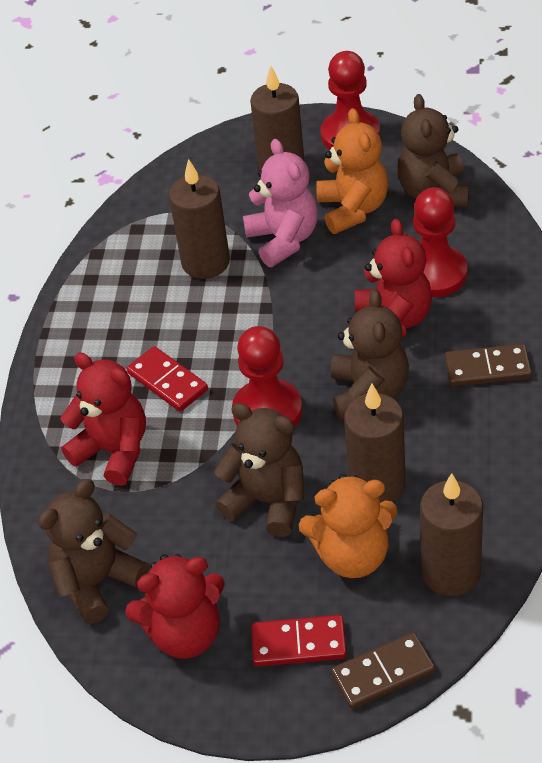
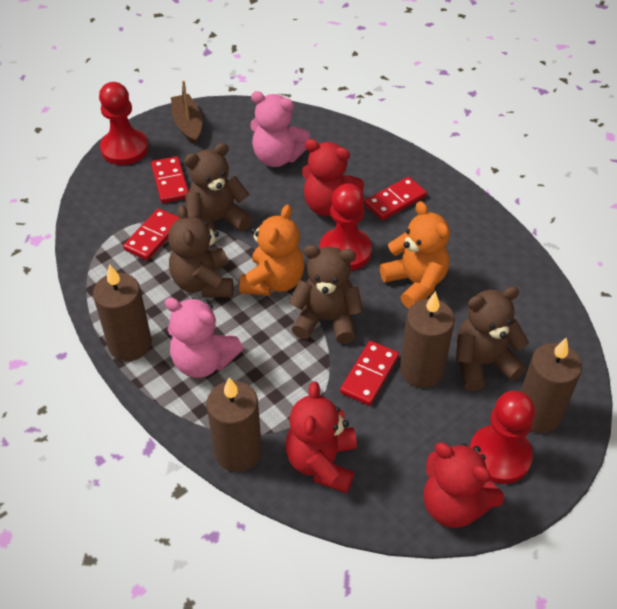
brown boat: 0 -> 1
brown domino: 2 -> 0
pink teddy bear: 1 -> 2
red domino: 2 -> 4

